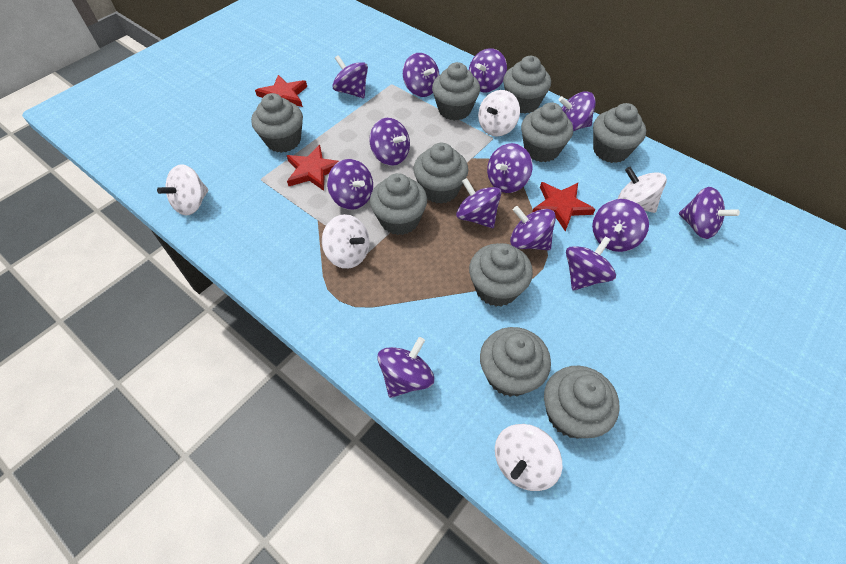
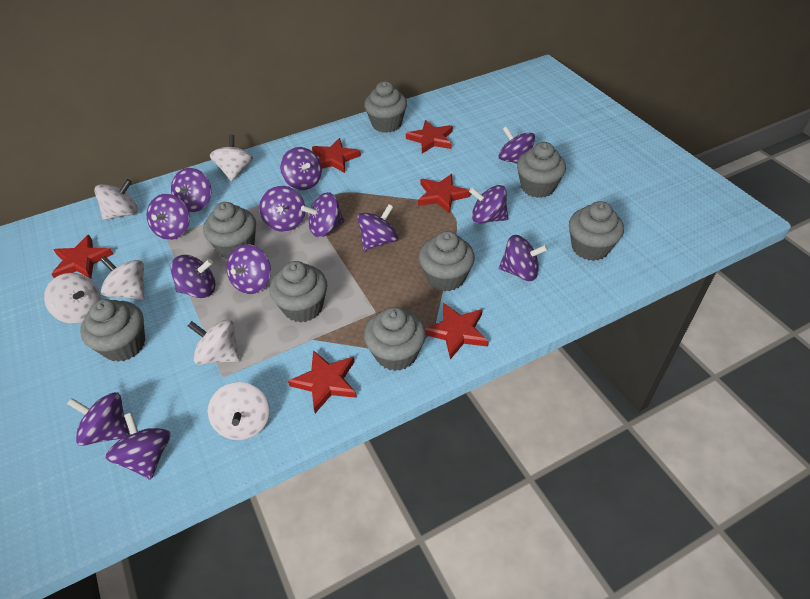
grey cupcake: 10 -> 8
red star: 3 -> 6
white spinning top: 5 -> 6

